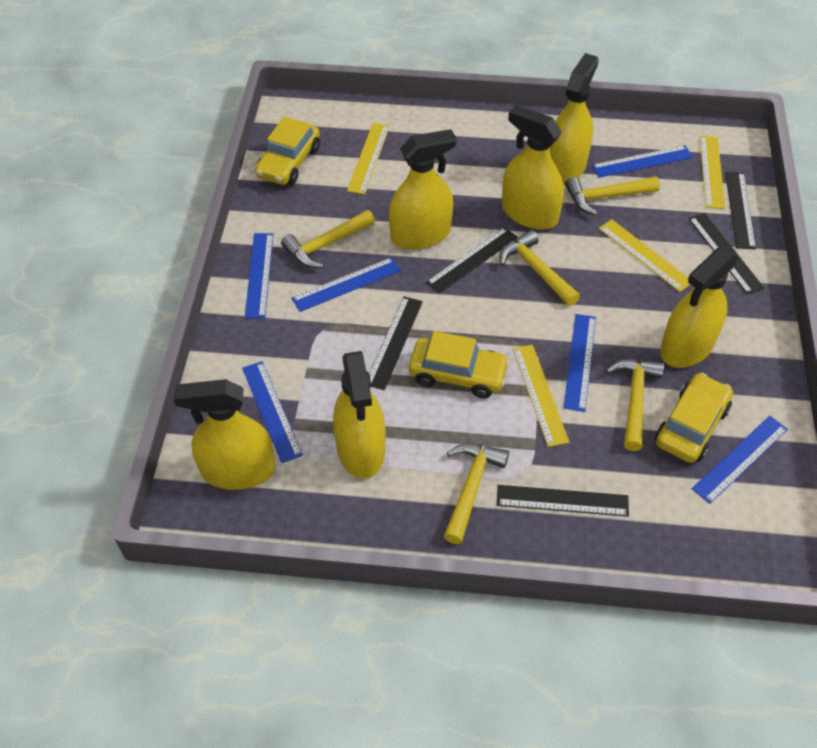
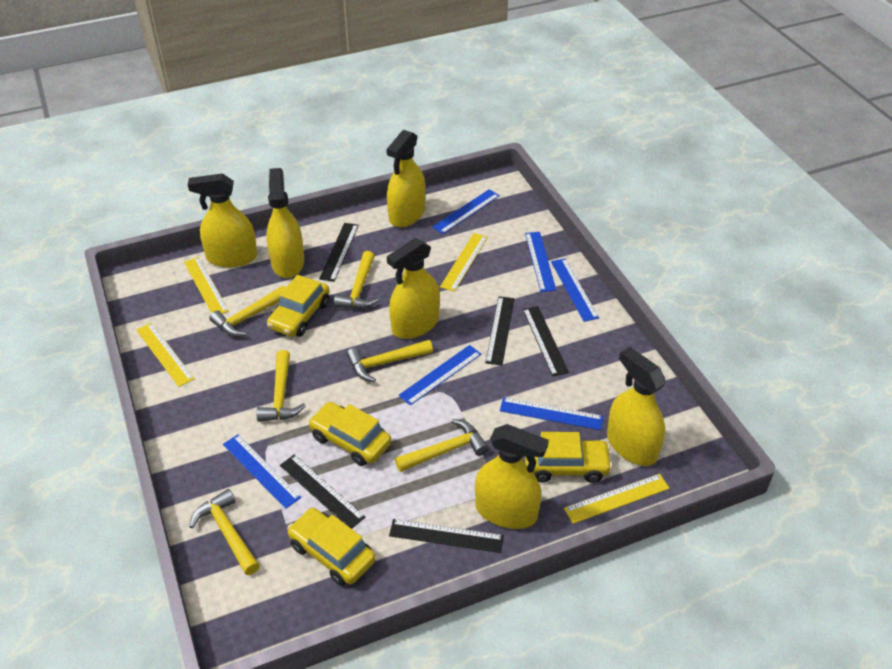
yellow car: 3 -> 4
yellow hammer: 5 -> 6

